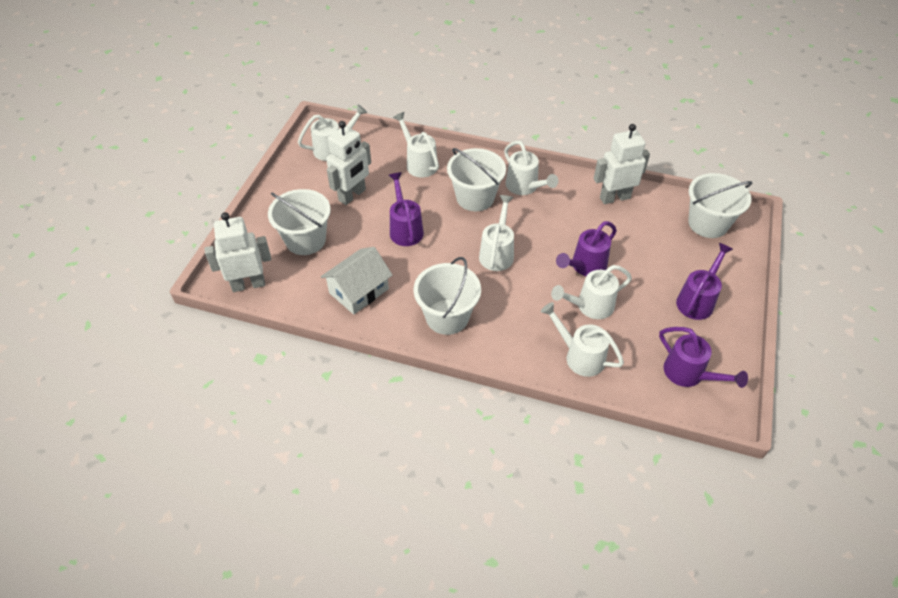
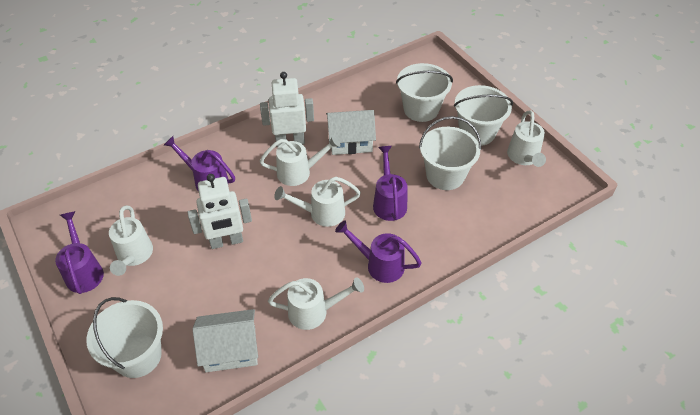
white house: 1 -> 2
white robot: 3 -> 2
white watering can: 6 -> 5

